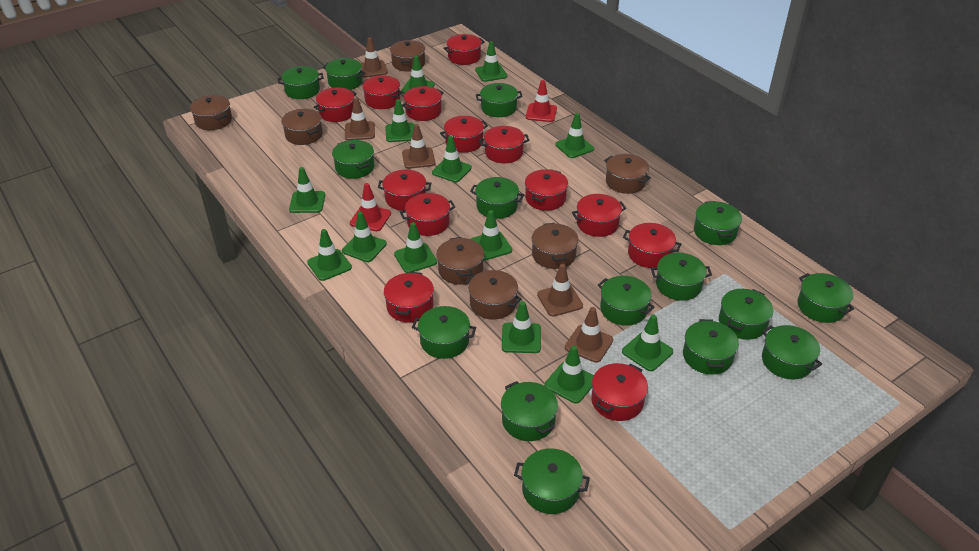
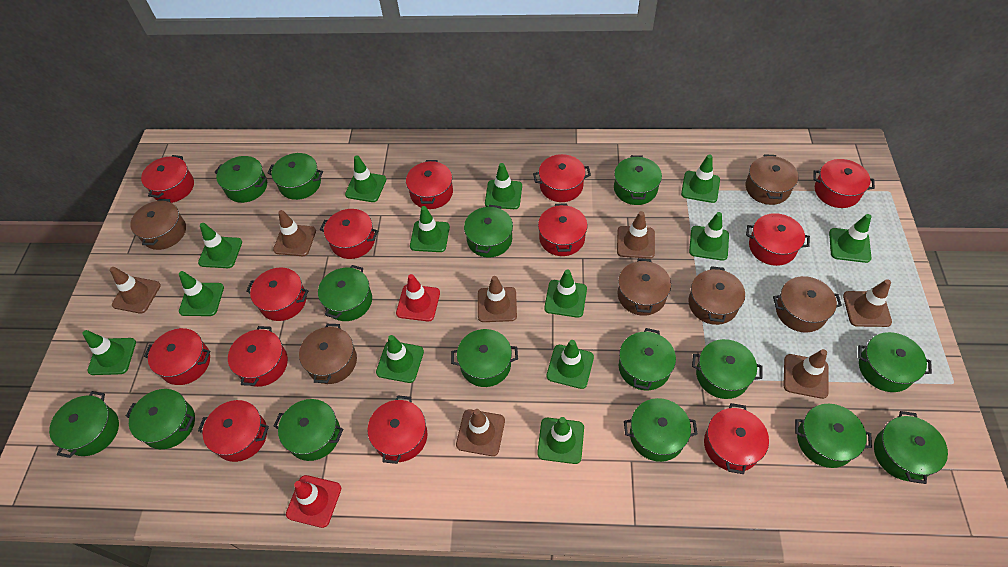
brown pot: 7 -> 6
brown traffic cone: 5 -> 7

